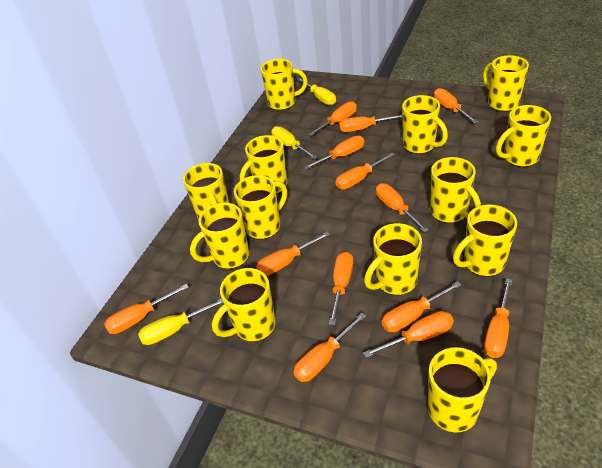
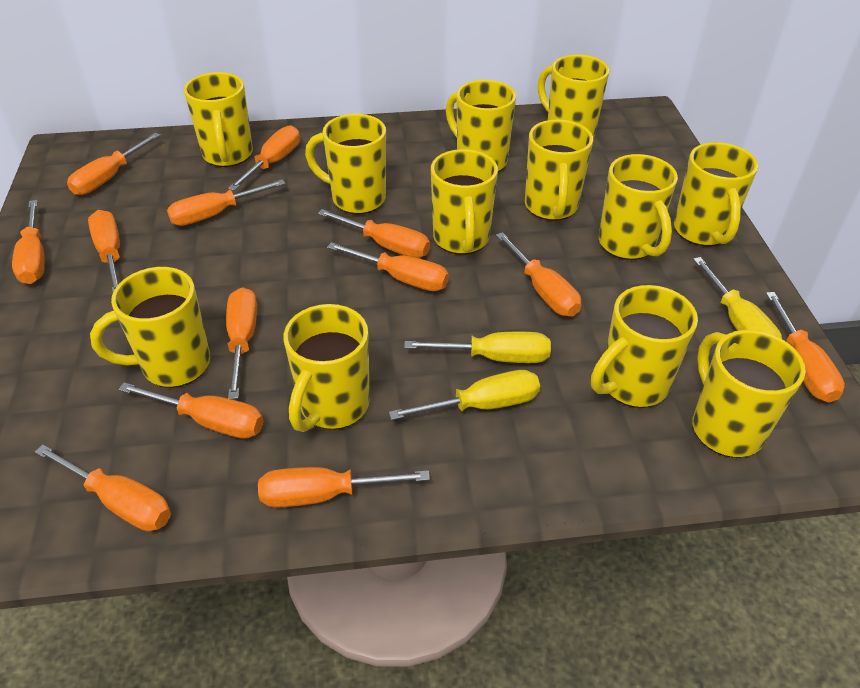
yellow mug: 13 -> 12

